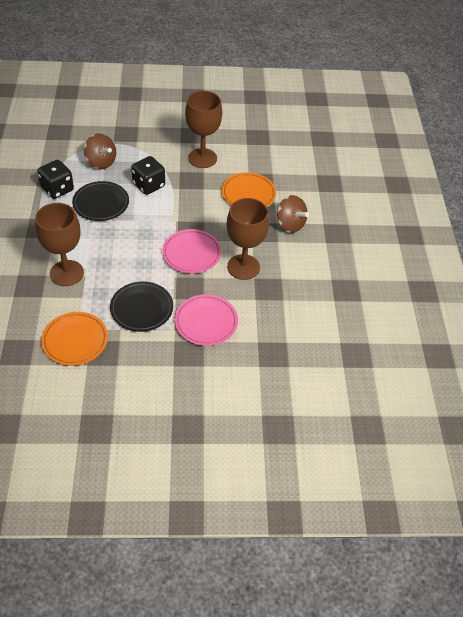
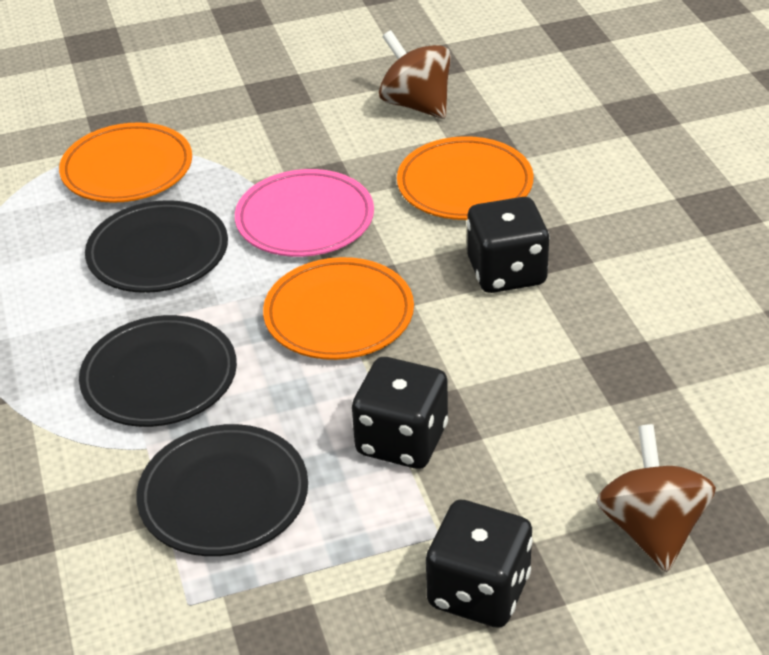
black dice: 2 -> 3
black plate: 2 -> 3
brown goblet: 3 -> 0
orange plate: 2 -> 3
pink plate: 2 -> 1

